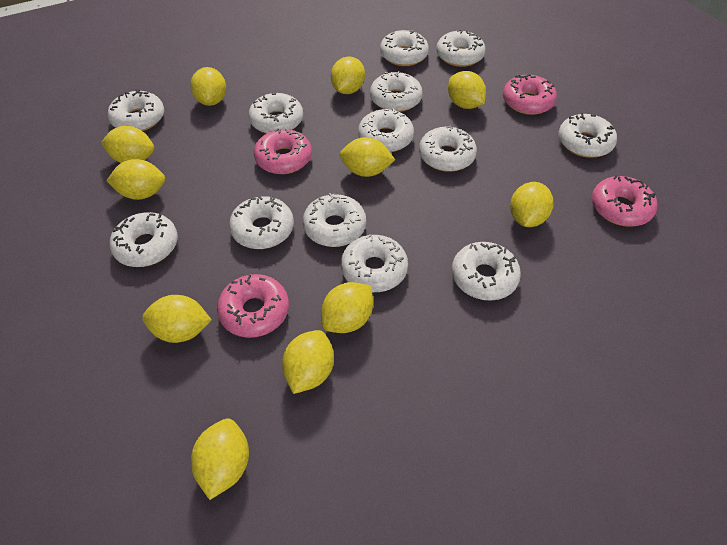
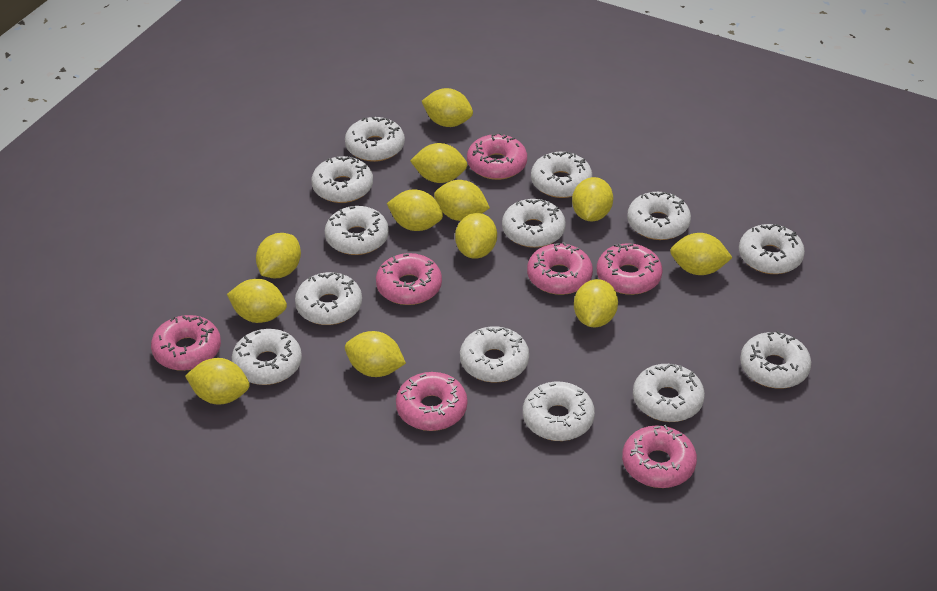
pink donut: 4 -> 7
yellow lemon: 11 -> 12

